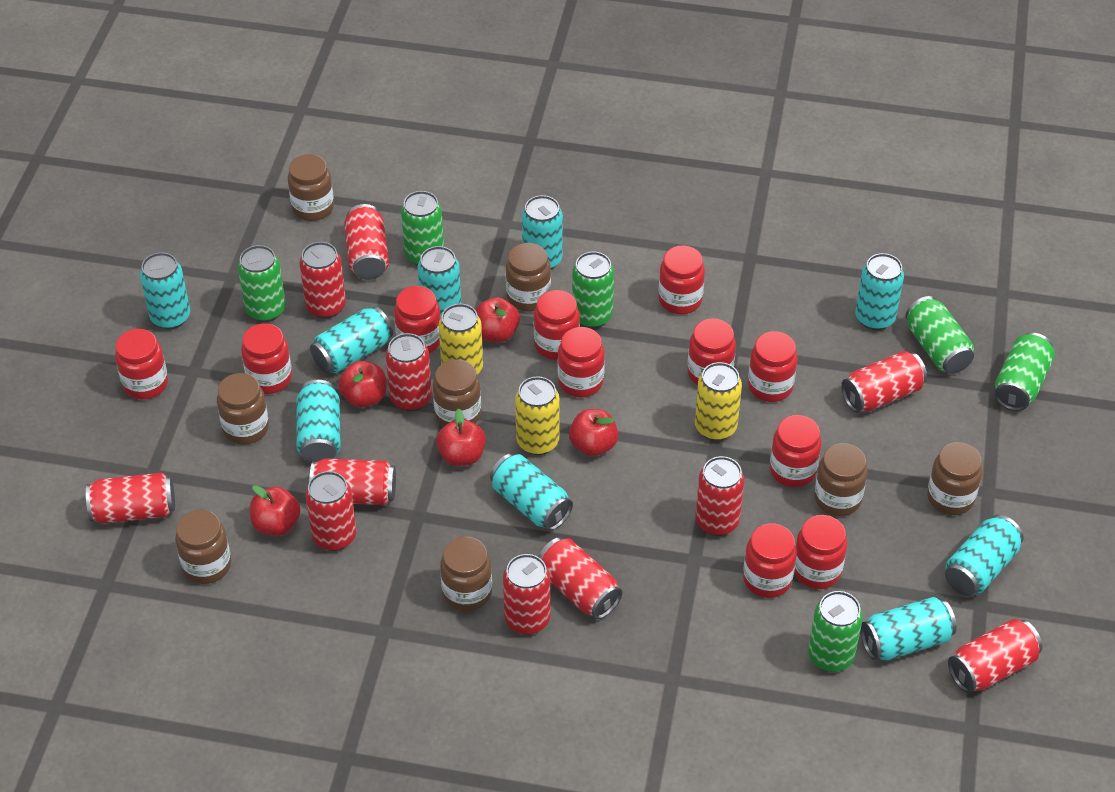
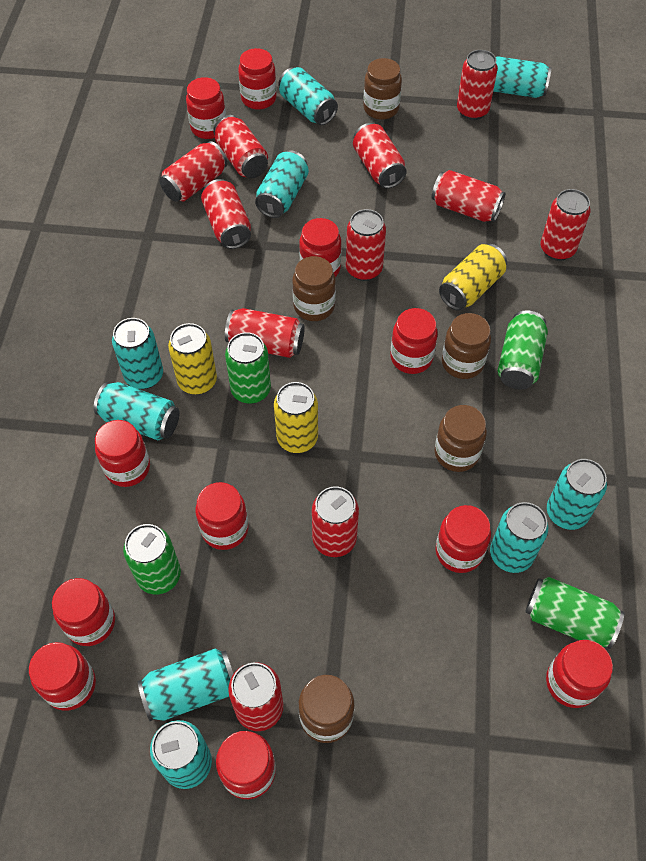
brown jar: 8 -> 5
green can: 6 -> 4
red apple: 5 -> 0

